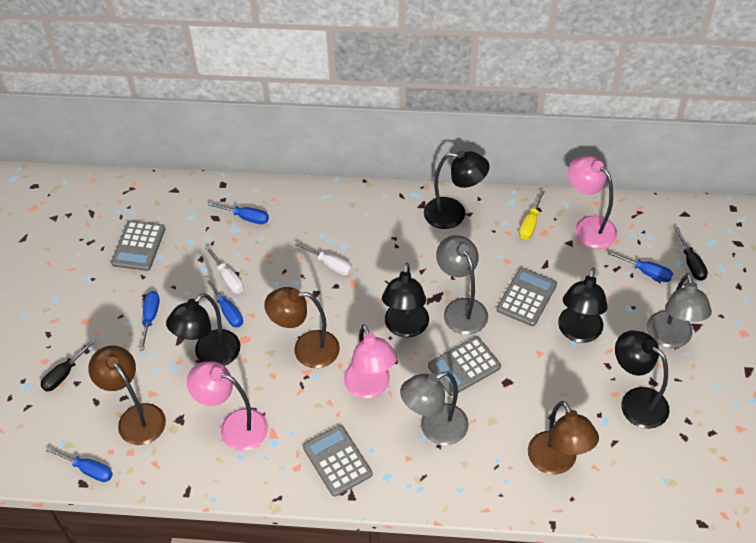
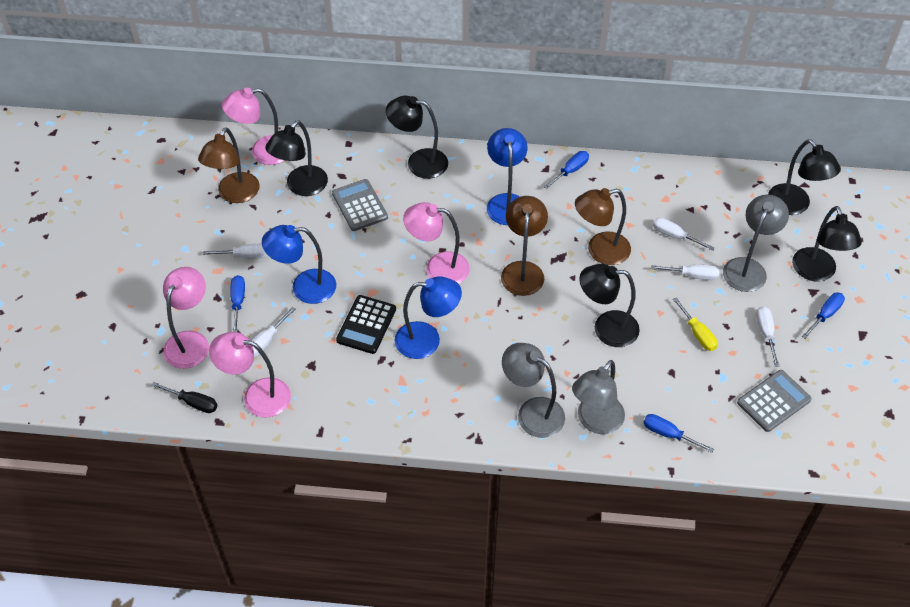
black calculator: 0 -> 1
black screwdriver: 2 -> 1
blue lamp: 0 -> 3
blue screwdriver: 5 -> 4
grey calculator: 4 -> 2
pink lamp: 3 -> 4
white screwdriver: 2 -> 5

